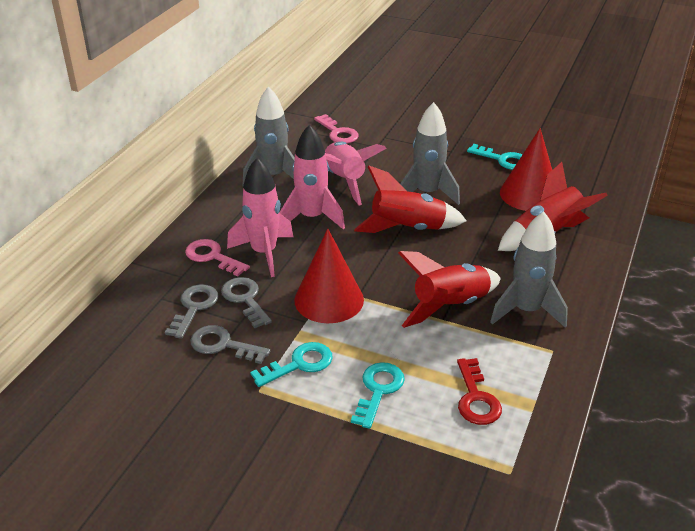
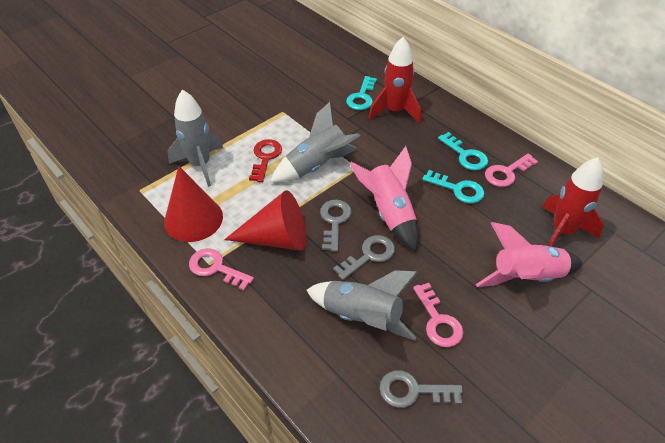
pink key: 2 -> 3
pink rocket: 3 -> 2
red rocket: 3 -> 2

